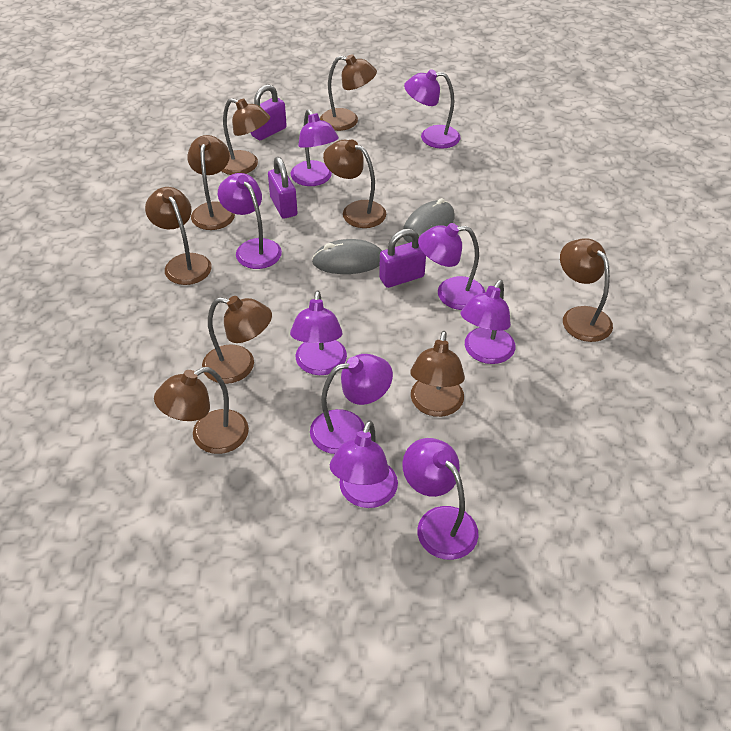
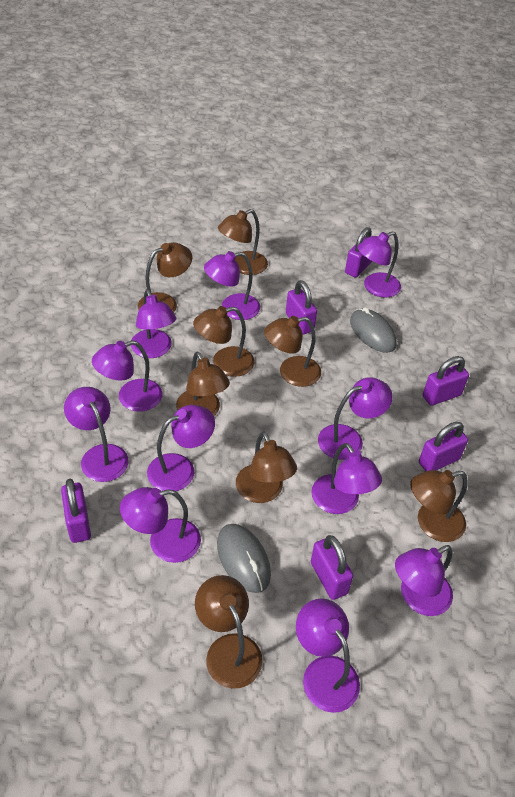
brown lamp: 9 -> 8
purple lamp: 9 -> 11
purple padlock: 3 -> 6

